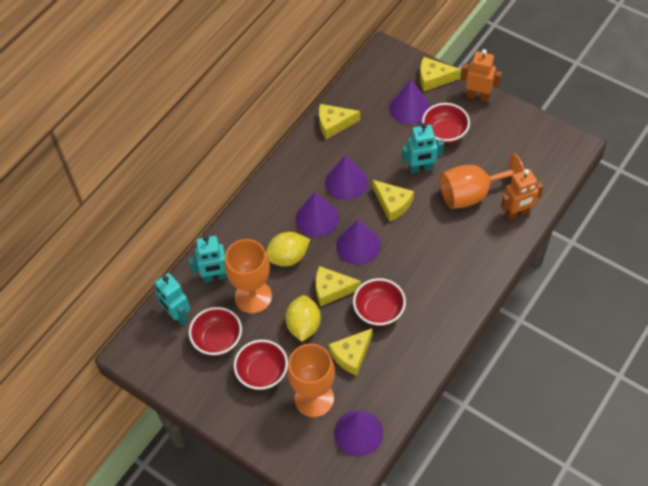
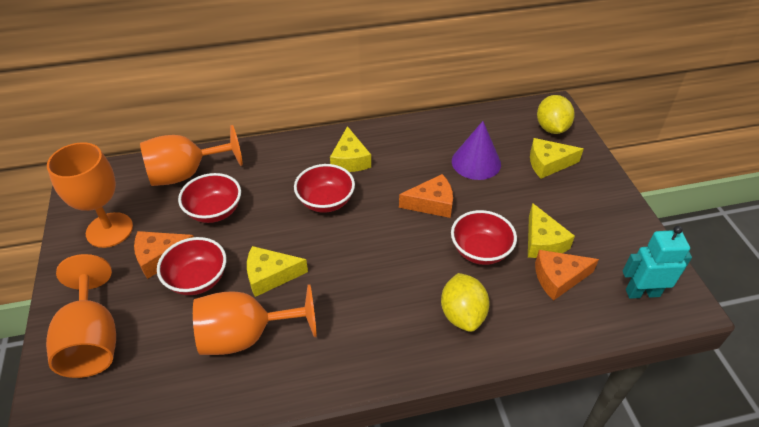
orange cheese: 0 -> 3
orange goblet: 3 -> 4
orange robot: 2 -> 0
purple cone: 5 -> 1
turquoise robot: 3 -> 1
yellow cheese: 5 -> 4

